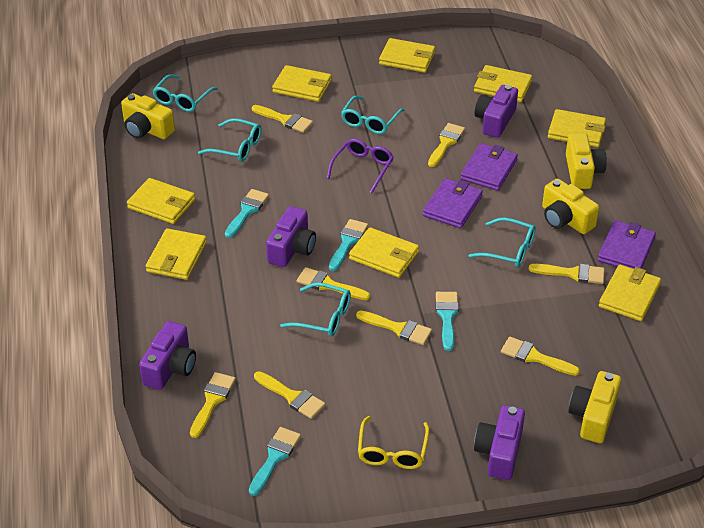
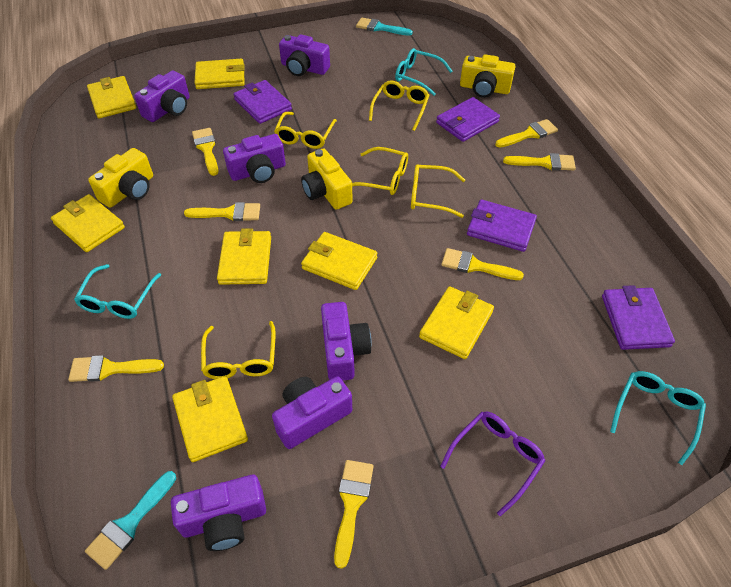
purple camera: 4 -> 6
purple wallet: 3 -> 4
turquoise brush: 4 -> 2
turquoise glasses: 5 -> 3
yellow brush: 8 -> 7
yellow camera: 4 -> 3
yellow glasses: 1 -> 5
yellow wallet: 8 -> 7

